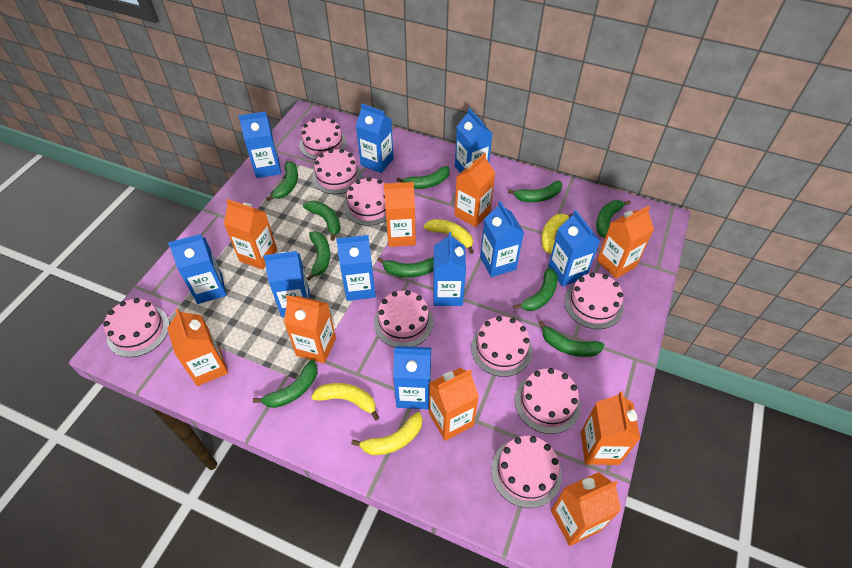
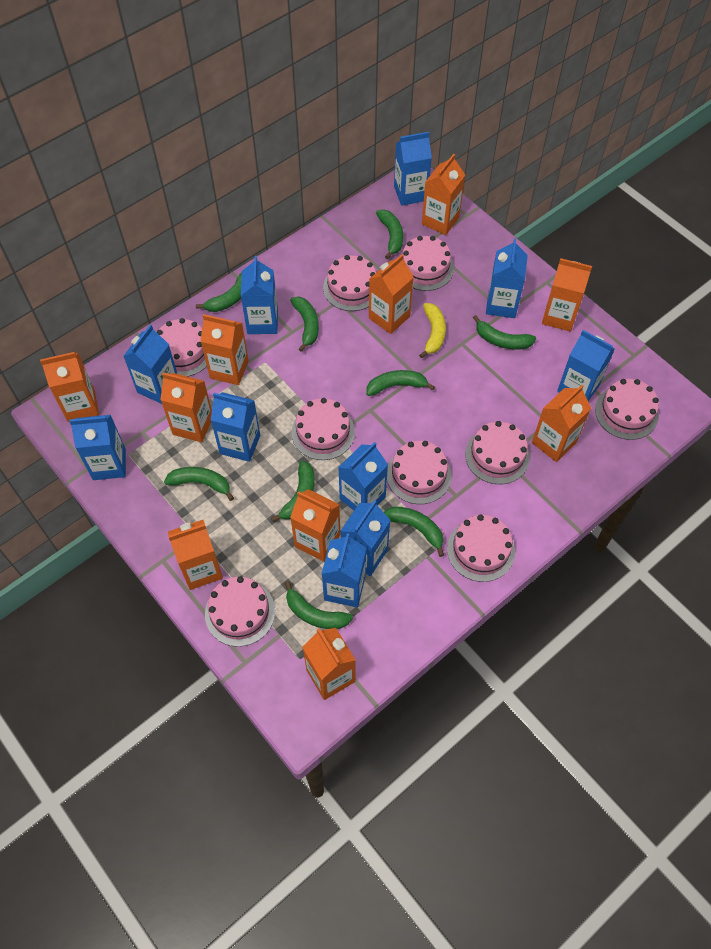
green banana: 10 -> 9
orange carton: 9 -> 10
yellow banana: 4 -> 1

